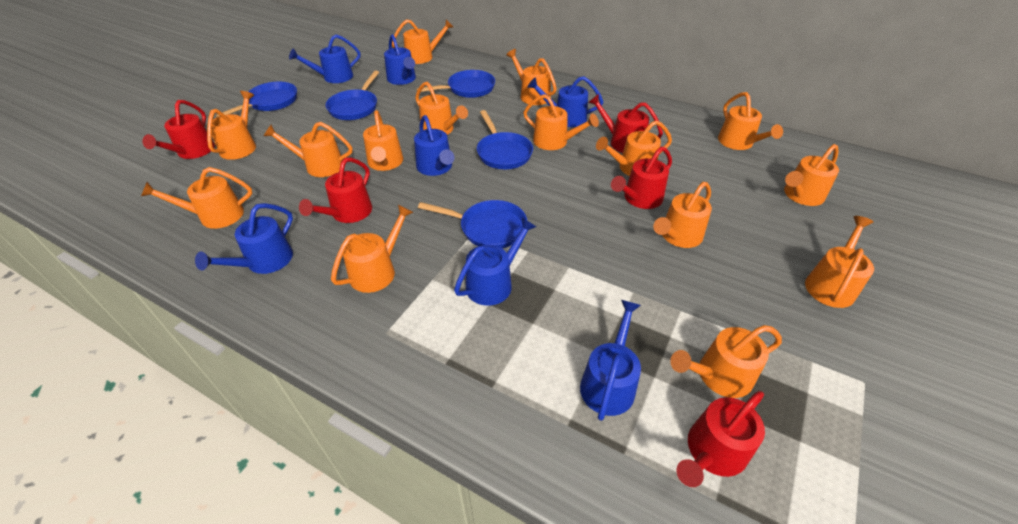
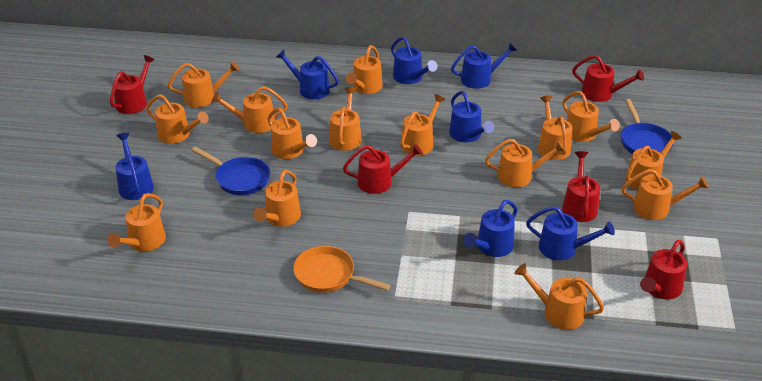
blue pan: 5 -> 2
orange pan: 0 -> 1

